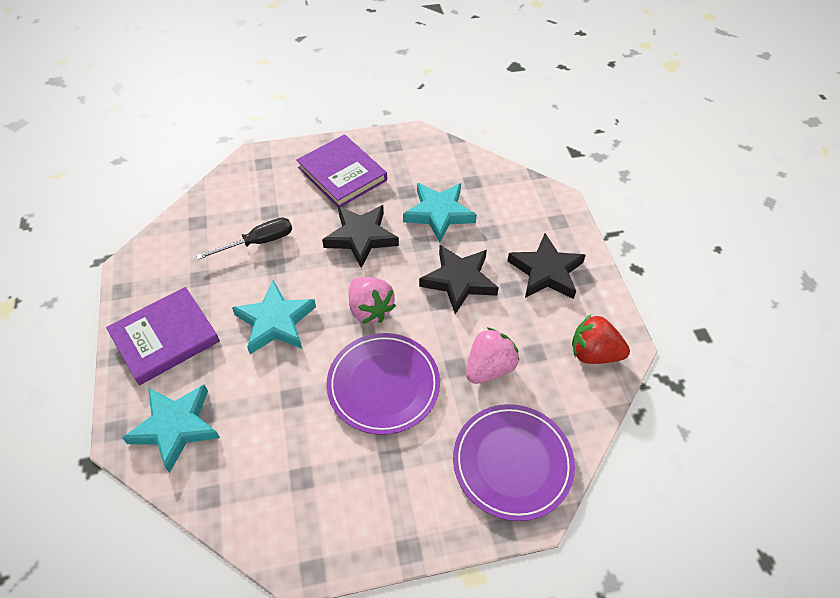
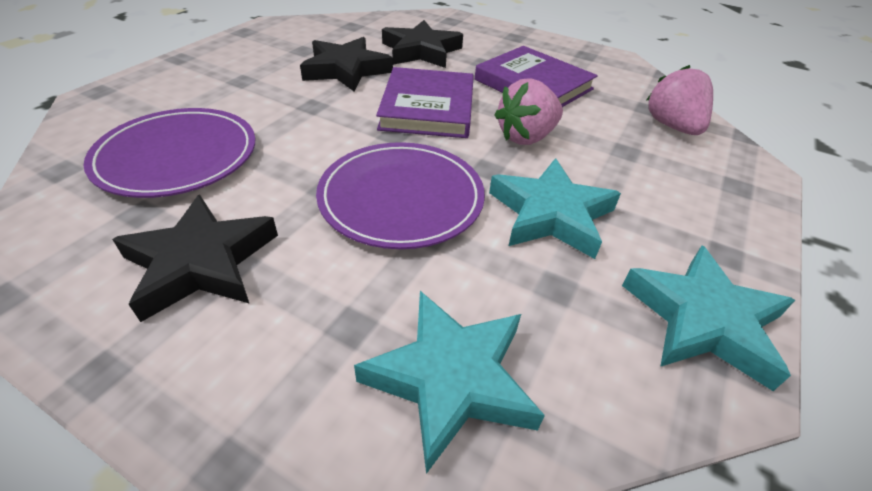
black screwdriver: 1 -> 0
red strawberry: 1 -> 0

